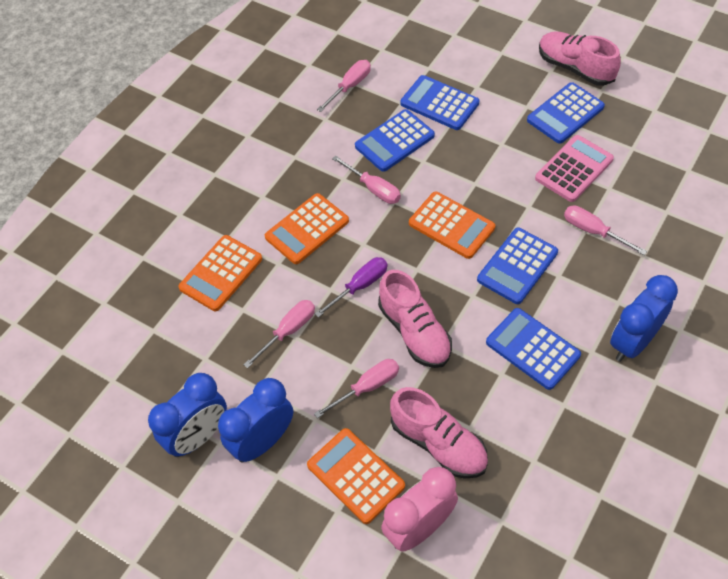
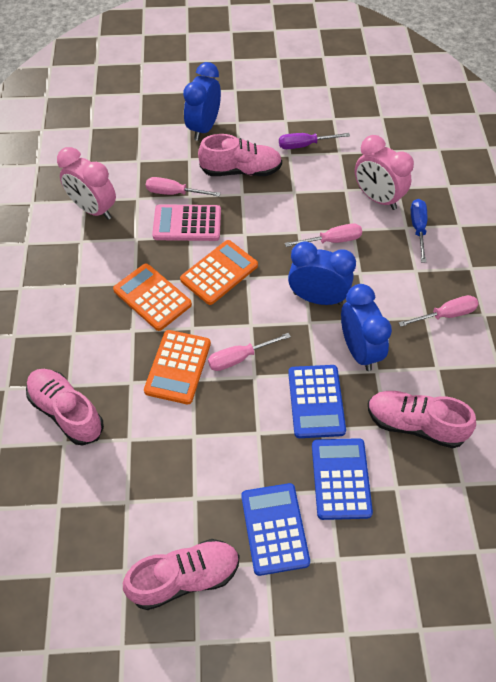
blue calculator: 5 -> 3
blue screwdriver: 0 -> 1
orange calculator: 4 -> 3
pink clock: 1 -> 2
pink screwdriver: 5 -> 4
pink shoe: 3 -> 4

